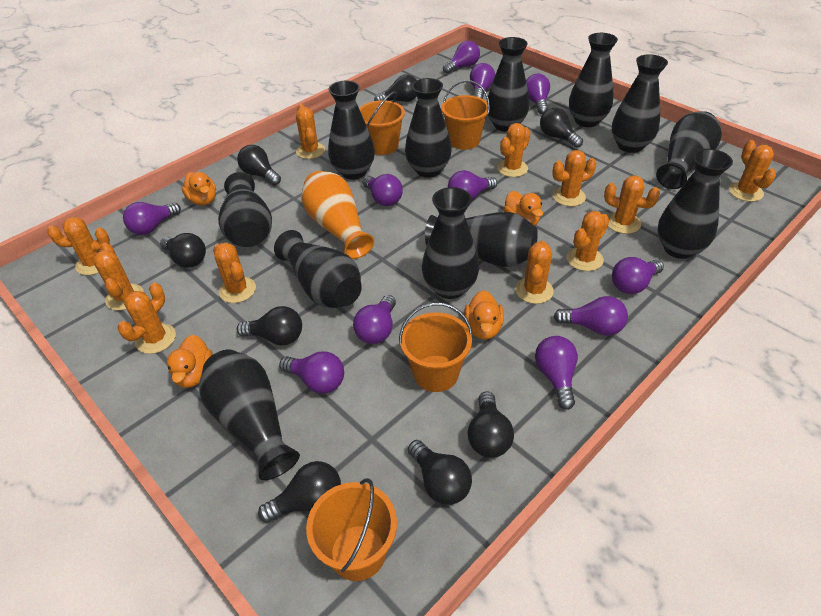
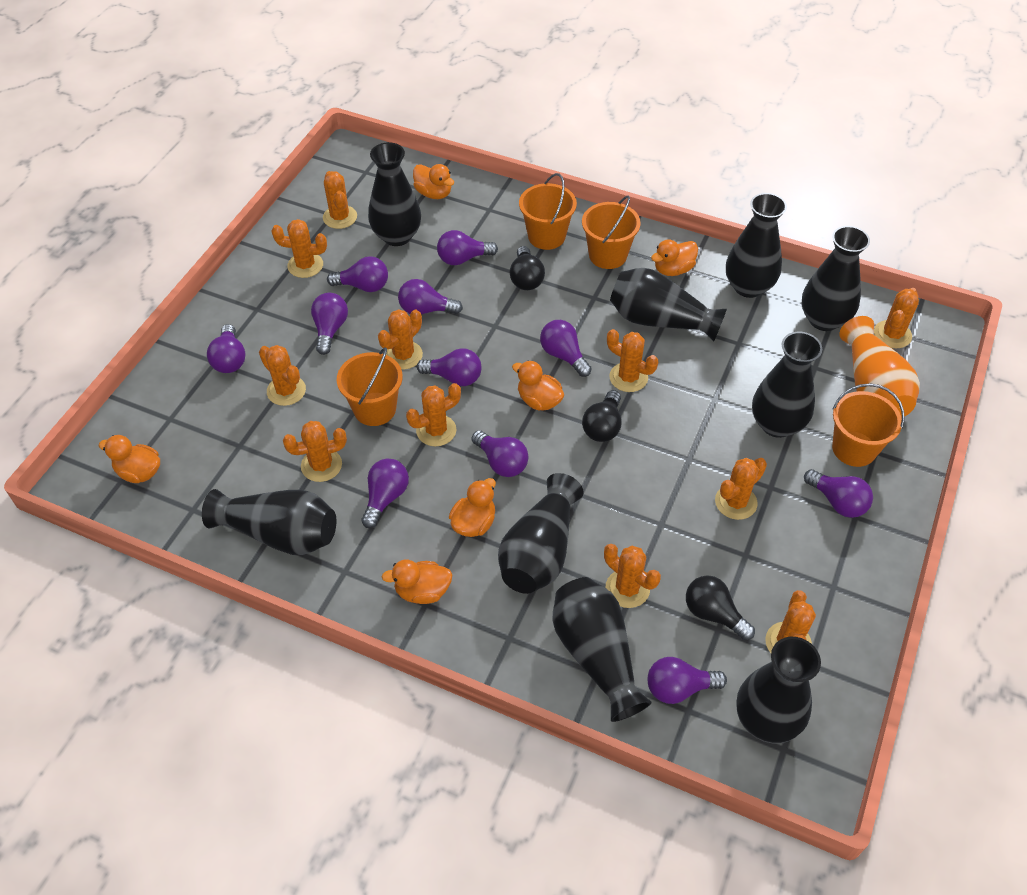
black light bulb: 8 -> 3
black vase: 12 -> 9
orange duck: 4 -> 6

